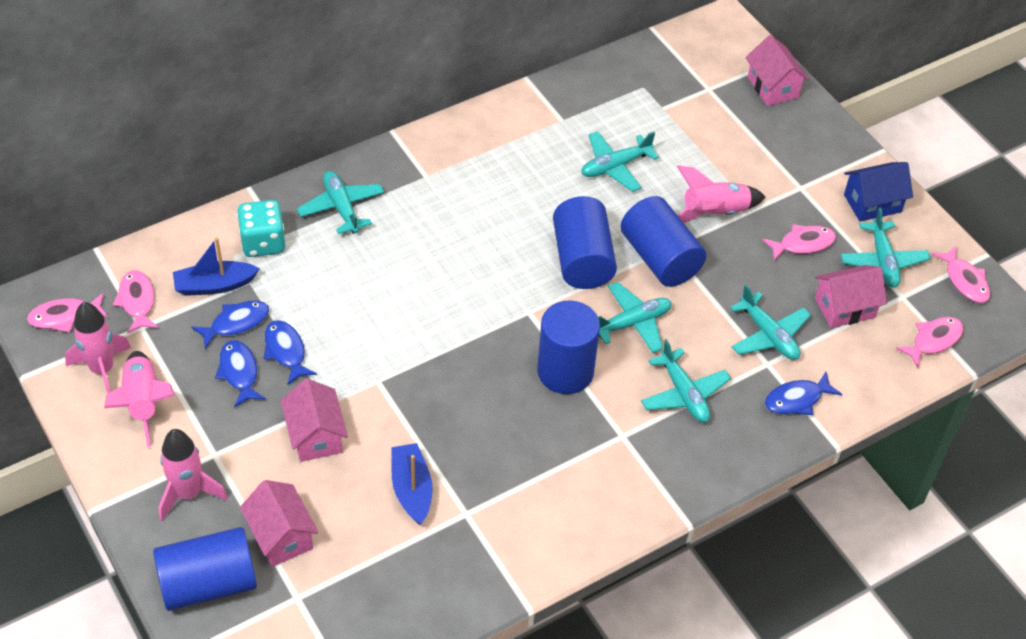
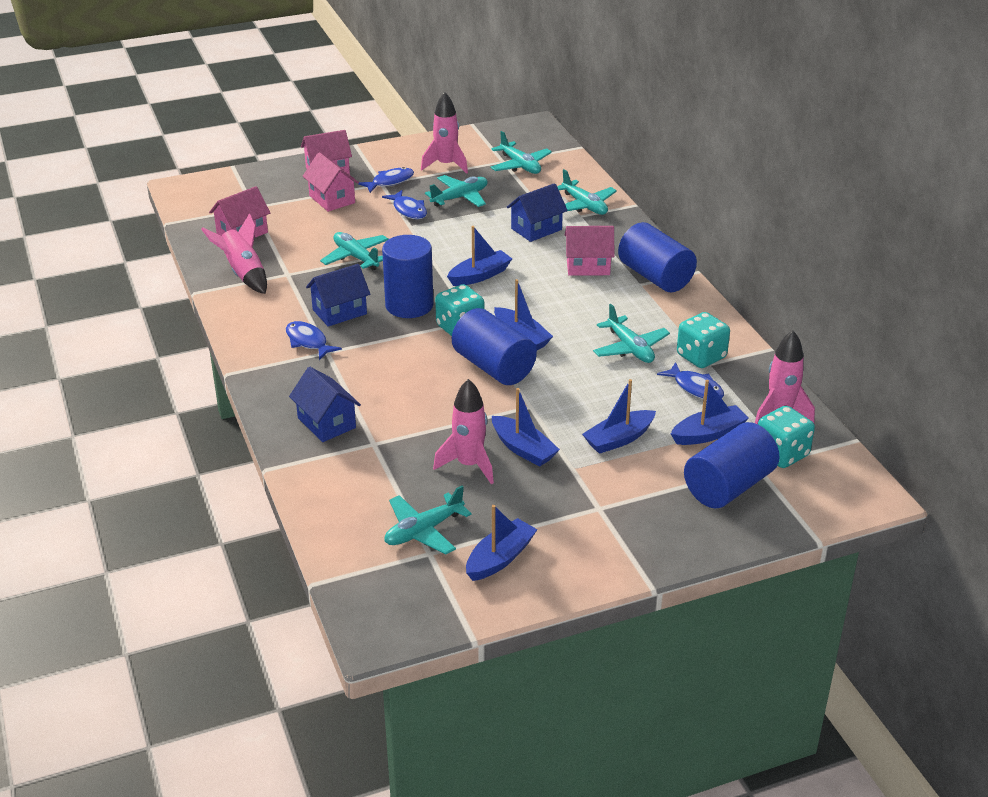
blue boat: 2 -> 6
blue house: 1 -> 3
pink fish: 5 -> 0
turquoise dice: 1 -> 3

